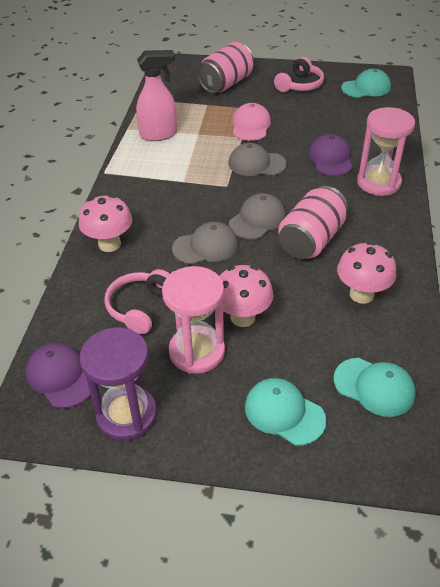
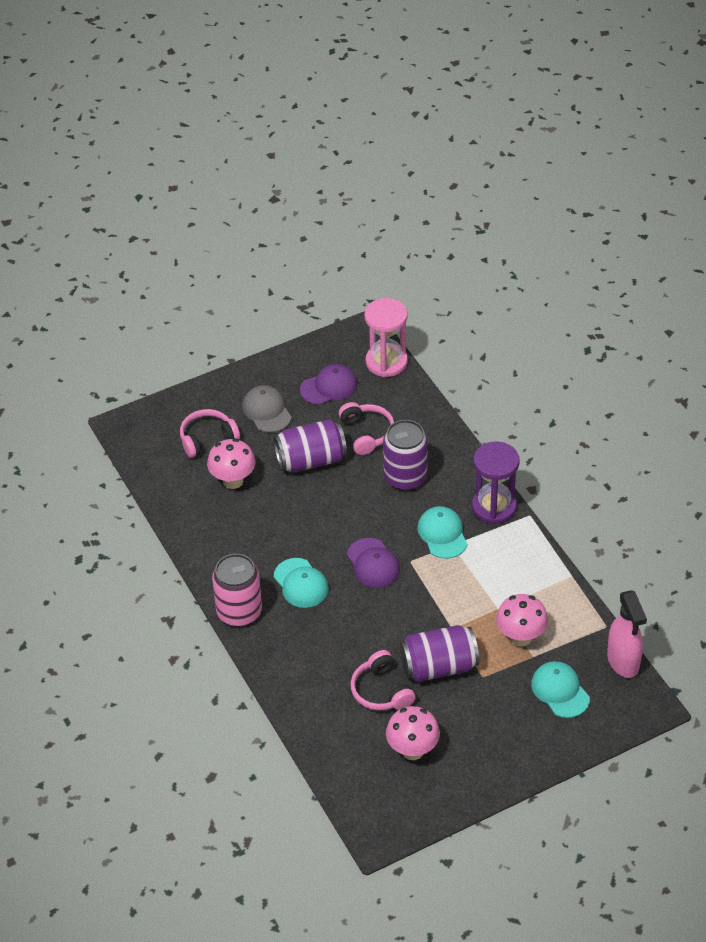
grey cap: 3 -> 1
pink can: 2 -> 1
pink cap: 1 -> 0
pink headphones: 2 -> 3
pink hourglass: 2 -> 1
purple can: 0 -> 3

